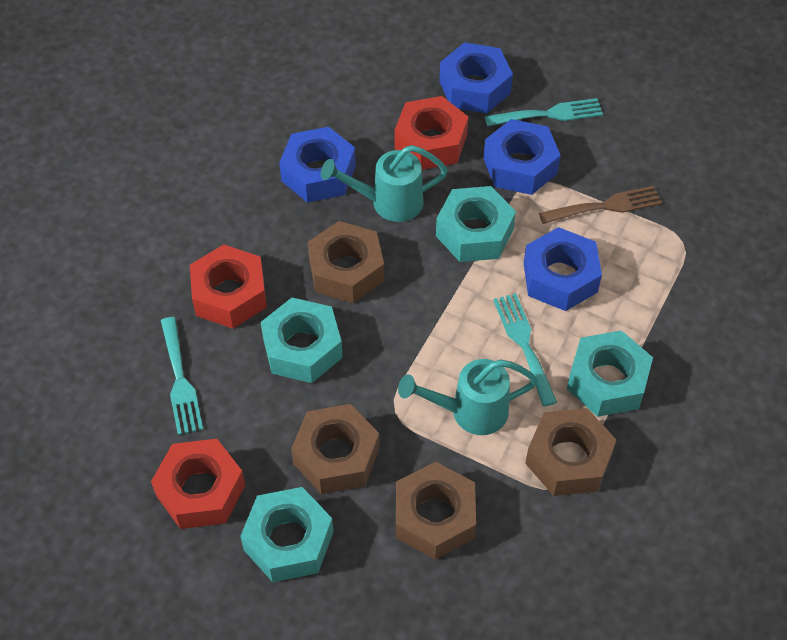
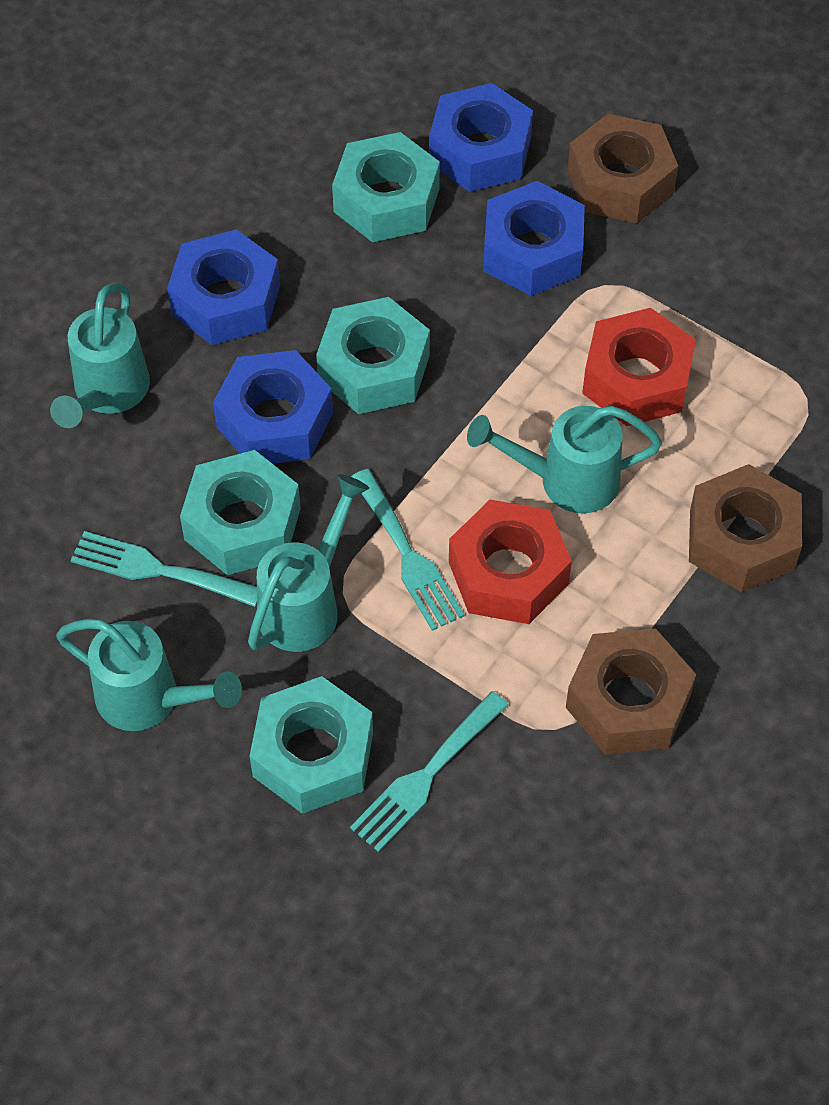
brown fork: 1 -> 0
brown nut: 4 -> 3
red nut: 3 -> 2
turquoise watering can: 2 -> 4

